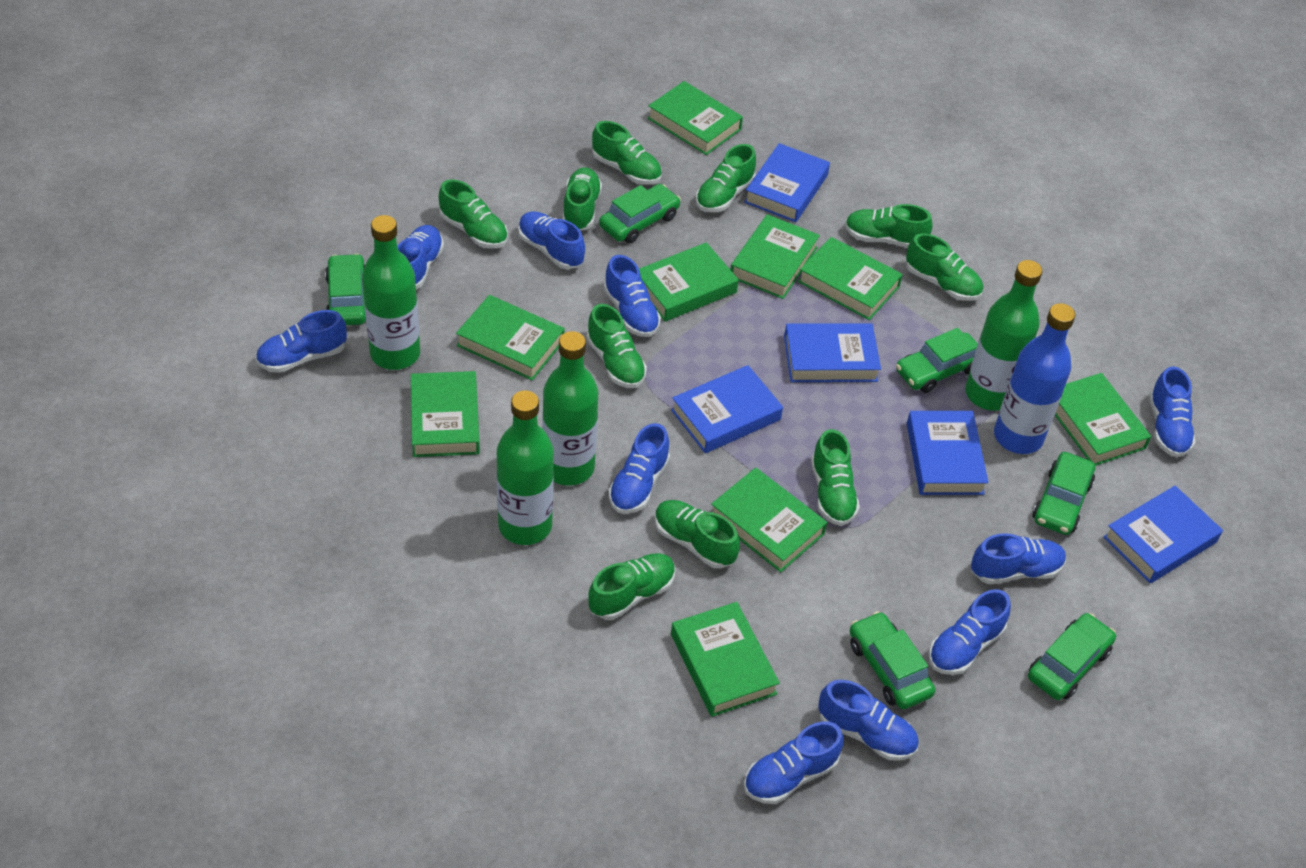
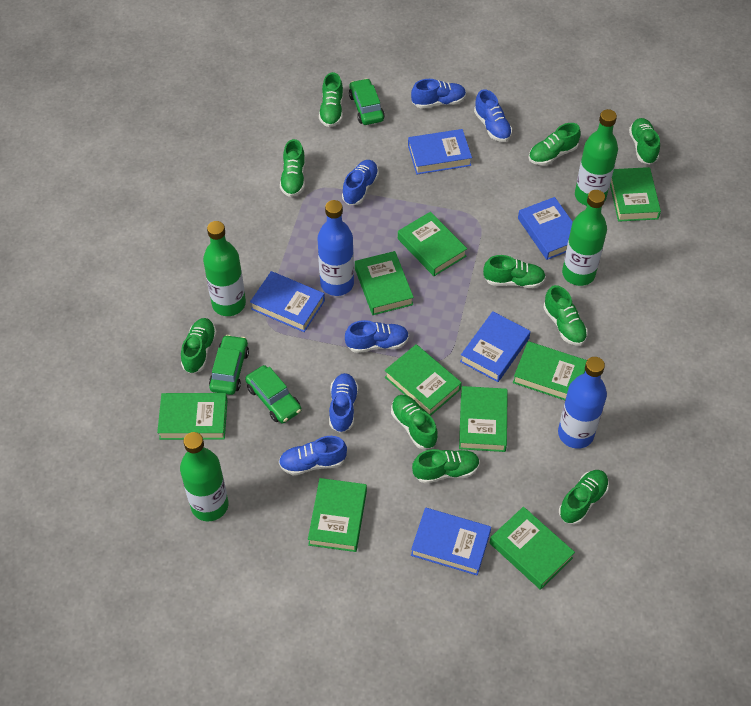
blue bottle: 1 -> 2
blue shoe: 10 -> 6
green car: 6 -> 3

